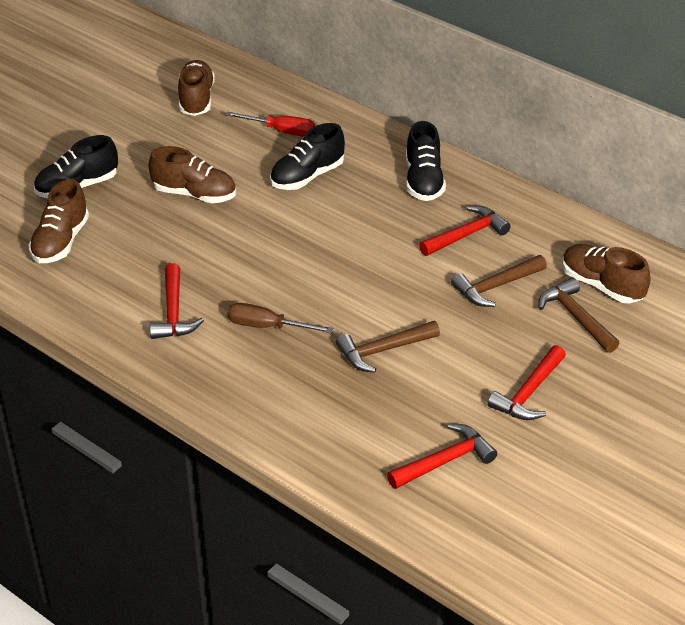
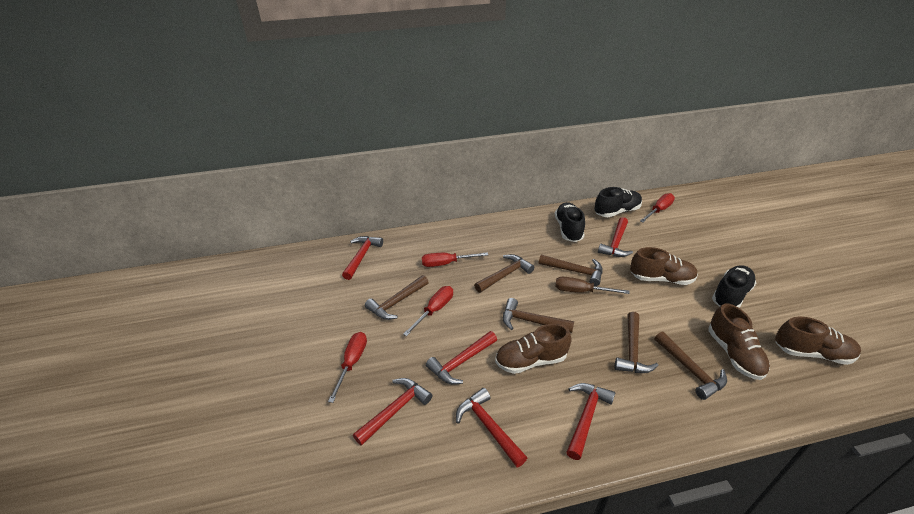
brown hammer: 3 -> 6
red hammer: 4 -> 6
red screwdriver: 1 -> 4

